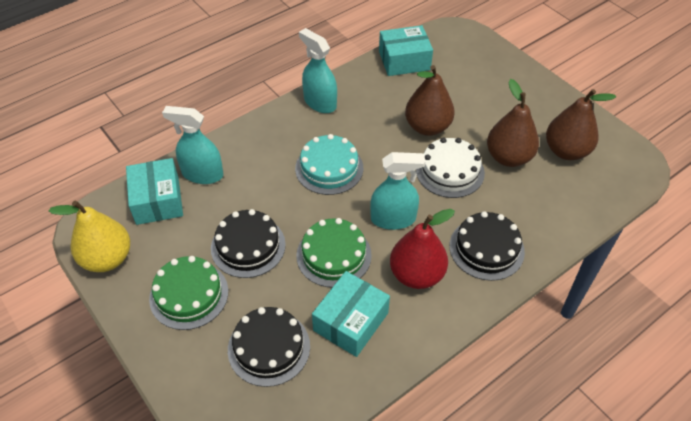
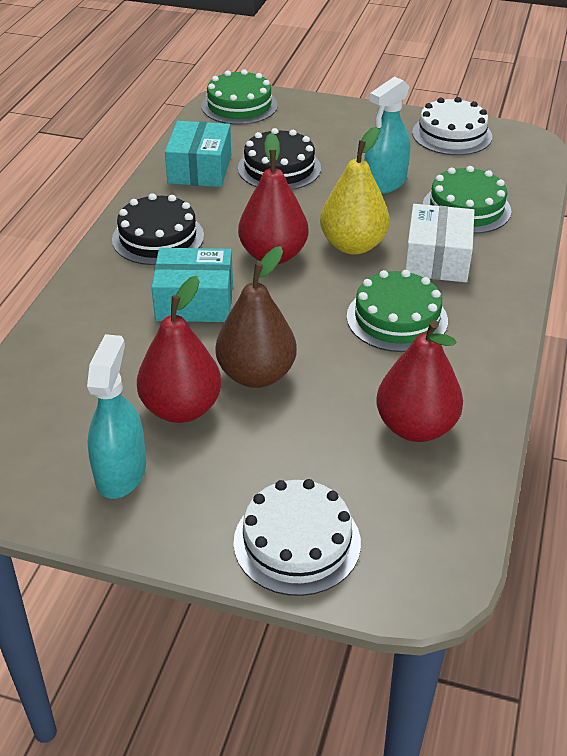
black cake: 3 -> 2
brown pear: 3 -> 1
green cake: 2 -> 3
red pear: 1 -> 3
turquoise box: 3 -> 2
turquoise cake: 1 -> 0
turquoise spray bottle: 3 -> 2
white box: 0 -> 1
white cake: 1 -> 2

